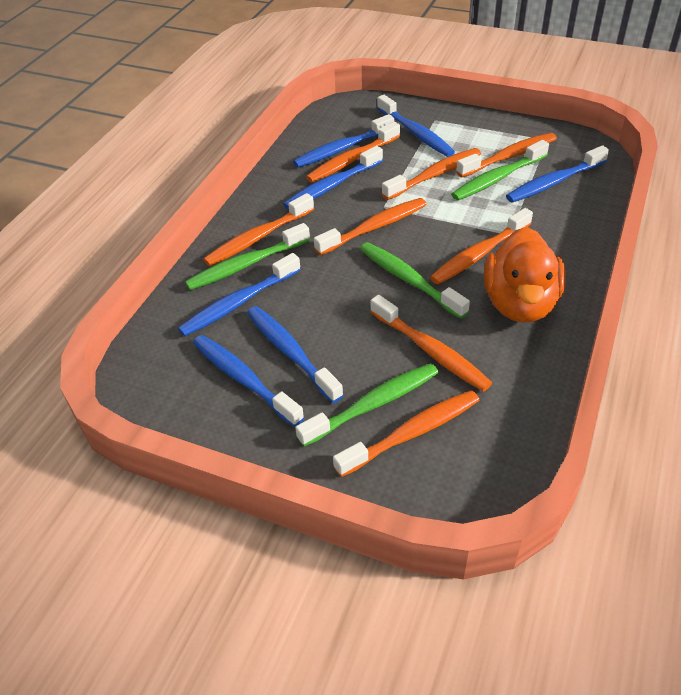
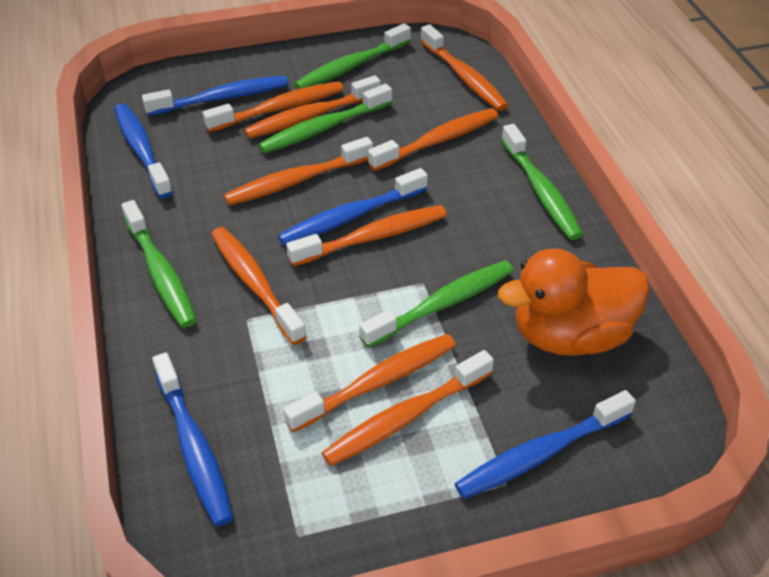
blue toothbrush: 7 -> 5
green toothbrush: 4 -> 5
orange toothbrush: 8 -> 9

